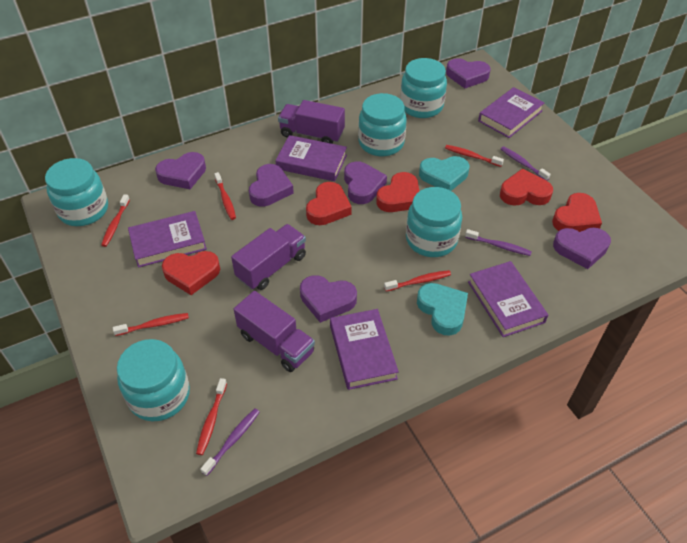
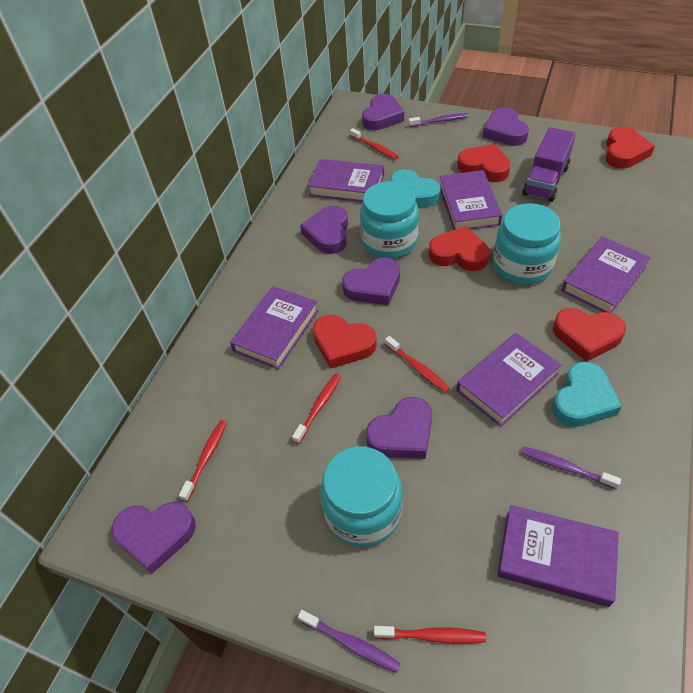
purple book: 5 -> 6
purple truck: 3 -> 1
red toothbrush: 6 -> 5
turquoise jar: 5 -> 3

